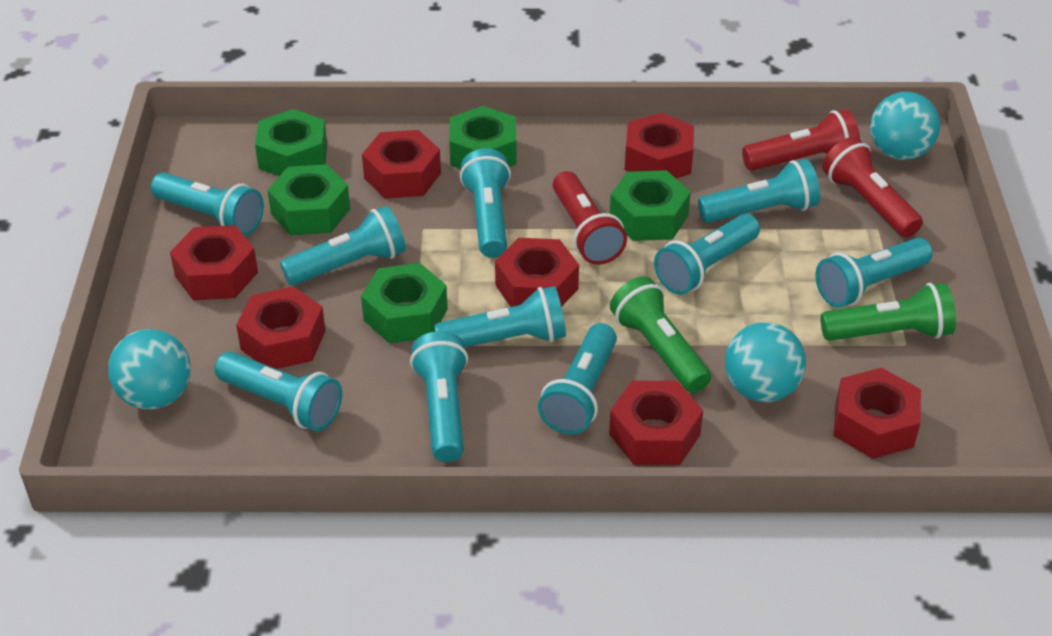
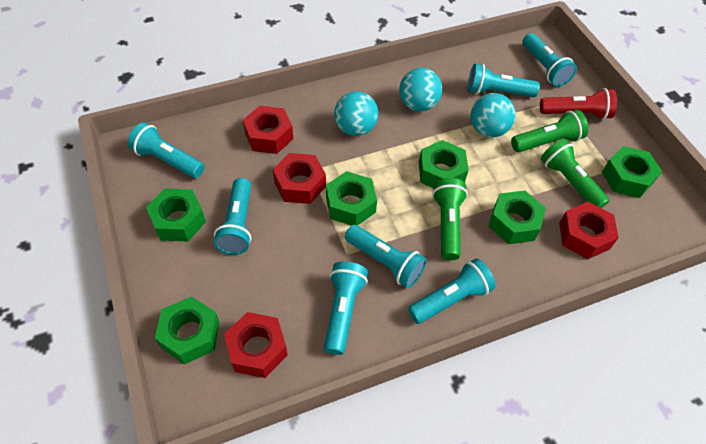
green flashlight: 2 -> 3
green nut: 5 -> 6
red flashlight: 3 -> 1
red nut: 7 -> 4
turquoise flashlight: 10 -> 7

